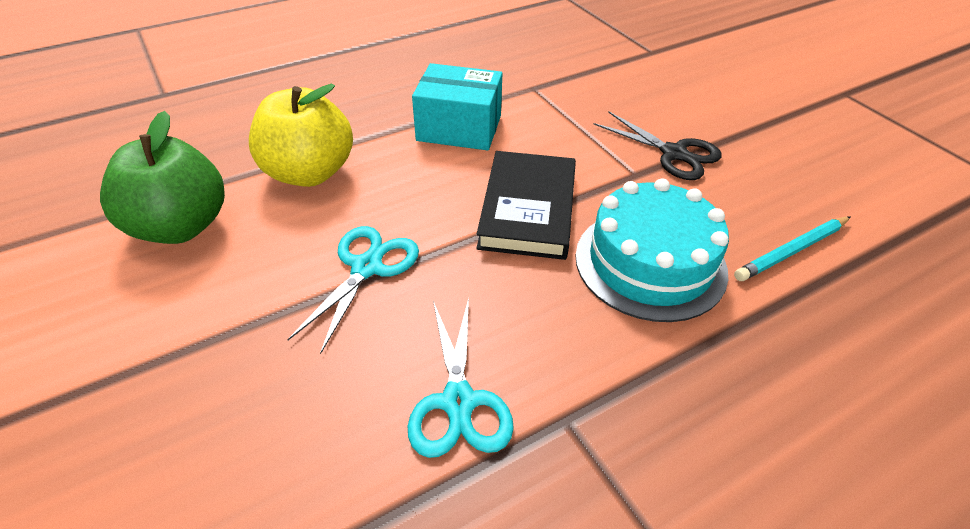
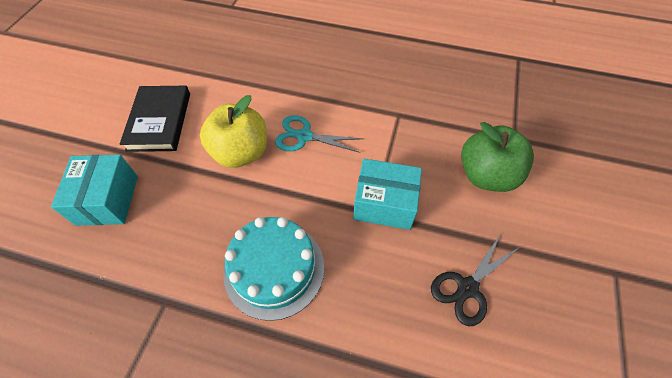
turquoise box: 1 -> 2
turquoise pencil: 1 -> 0
turquoise scissors: 2 -> 1

